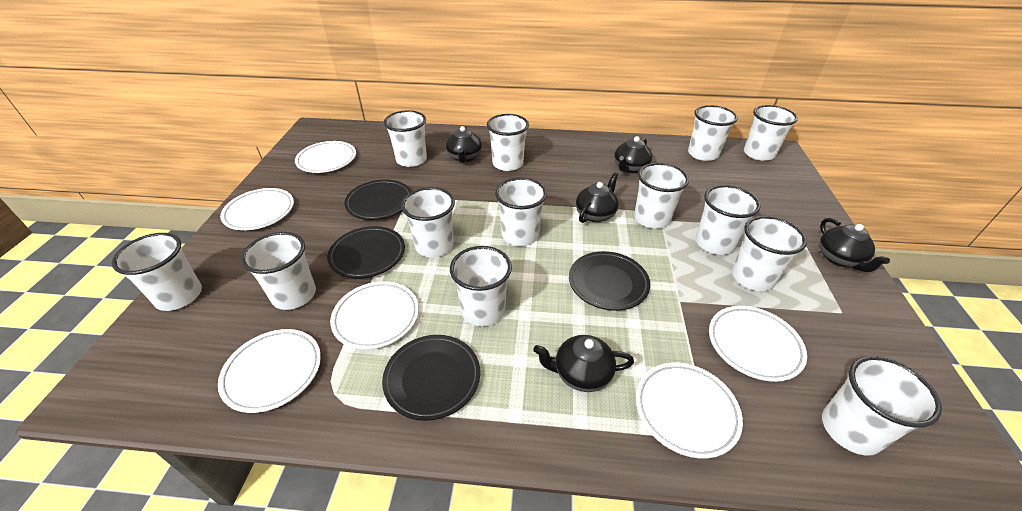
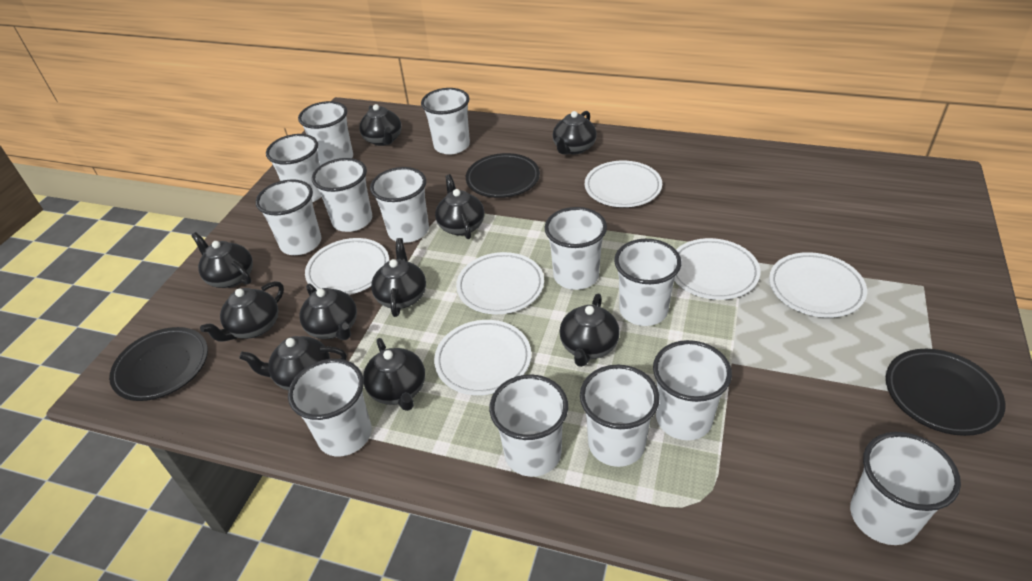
black plate: 4 -> 3
black teapot: 5 -> 10

